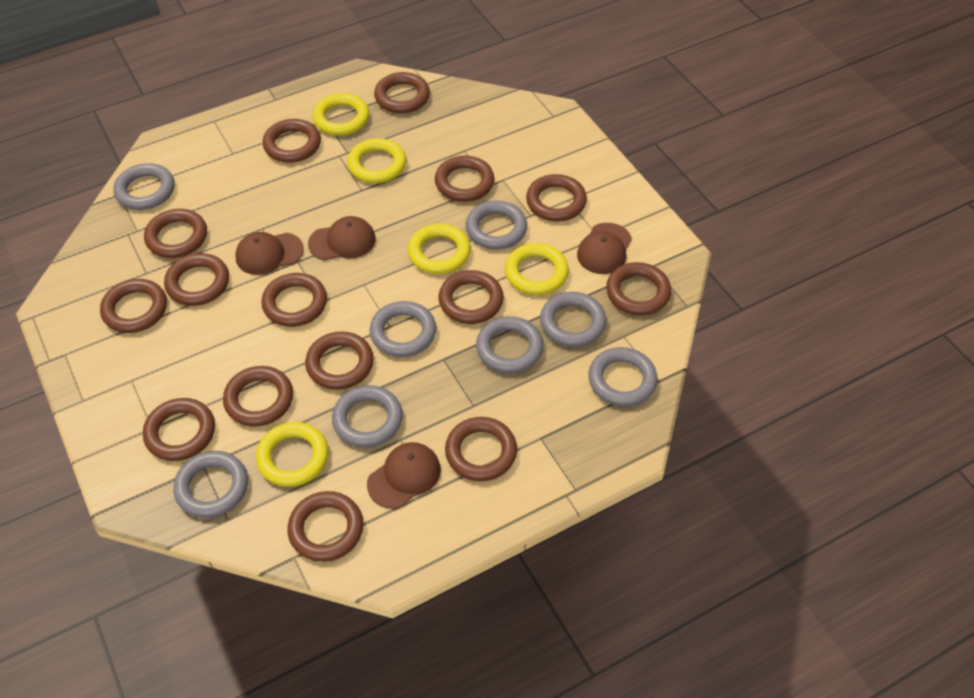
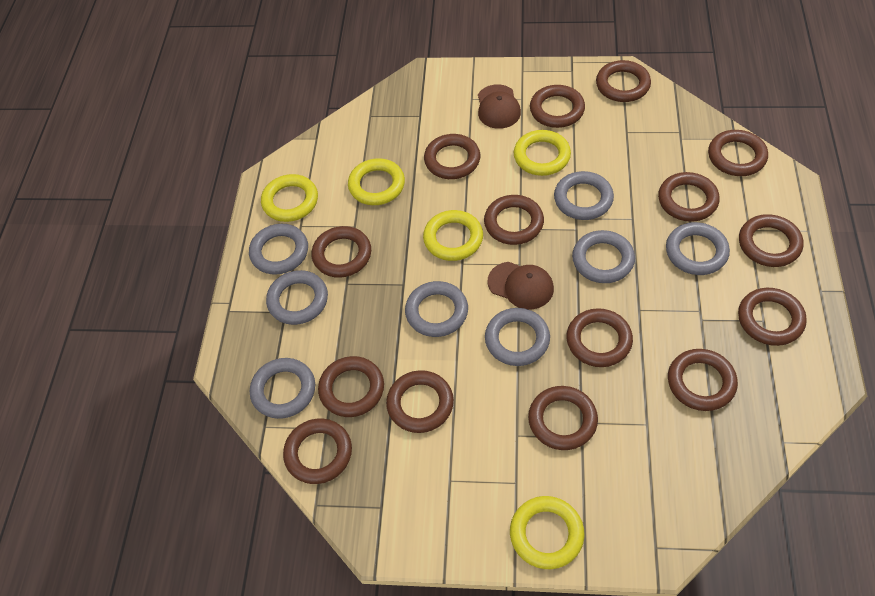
brown cap: 4 -> 2

